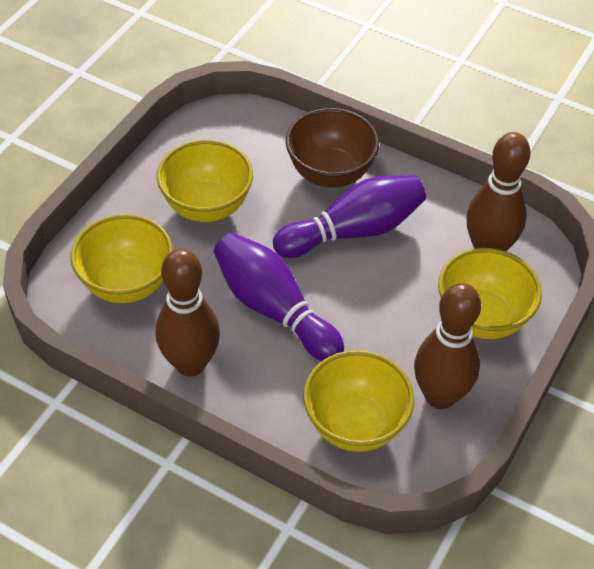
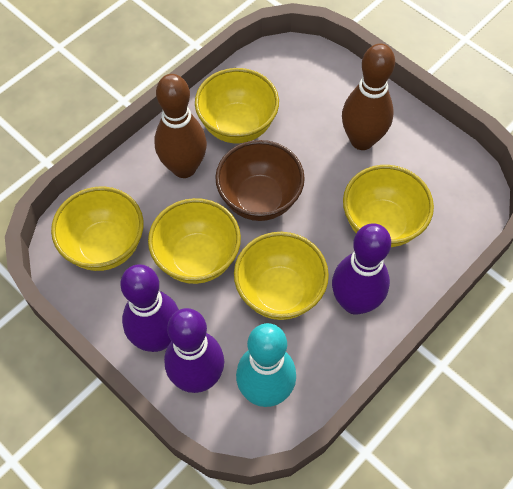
brown bowling pin: 3 -> 2
purple bowling pin: 2 -> 3
turquoise bowling pin: 0 -> 1
yellow bowl: 4 -> 5

